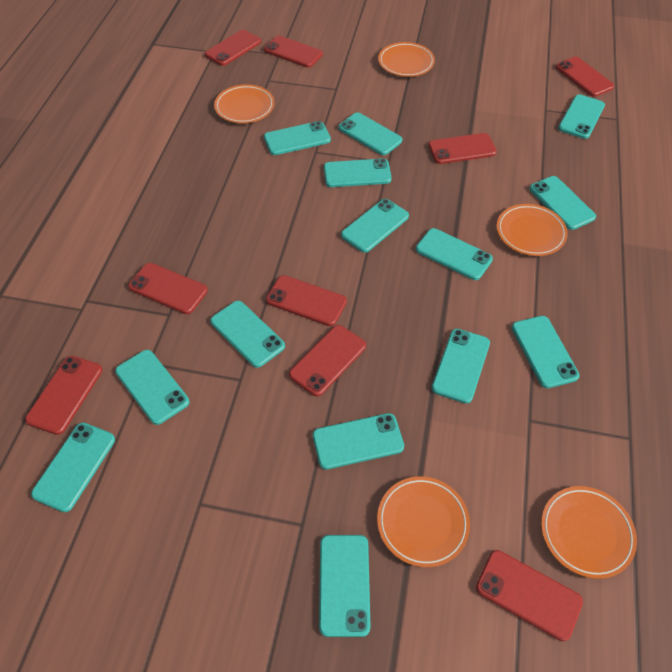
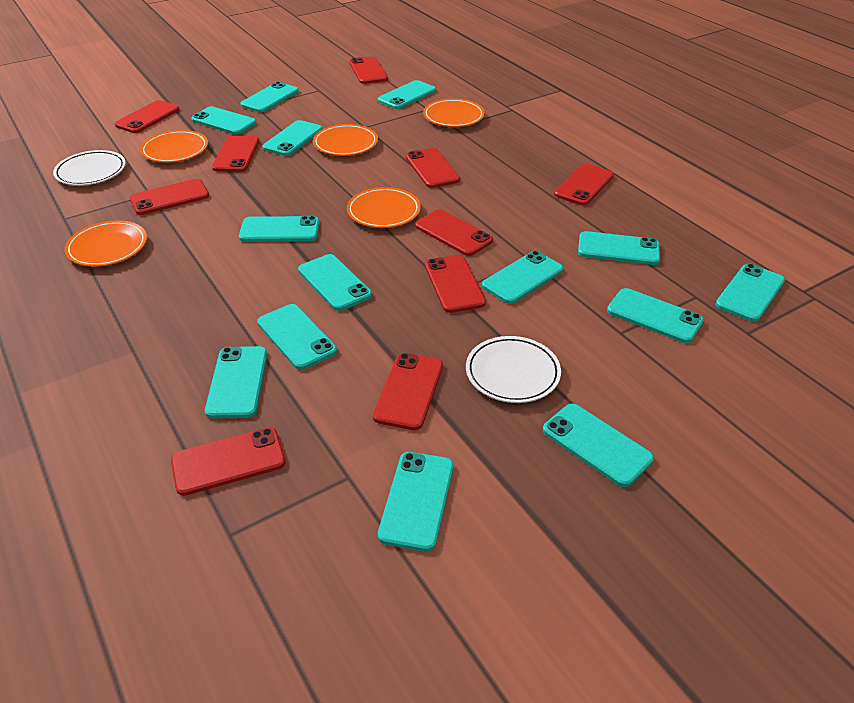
red phone: 9 -> 10
white plate: 0 -> 2

